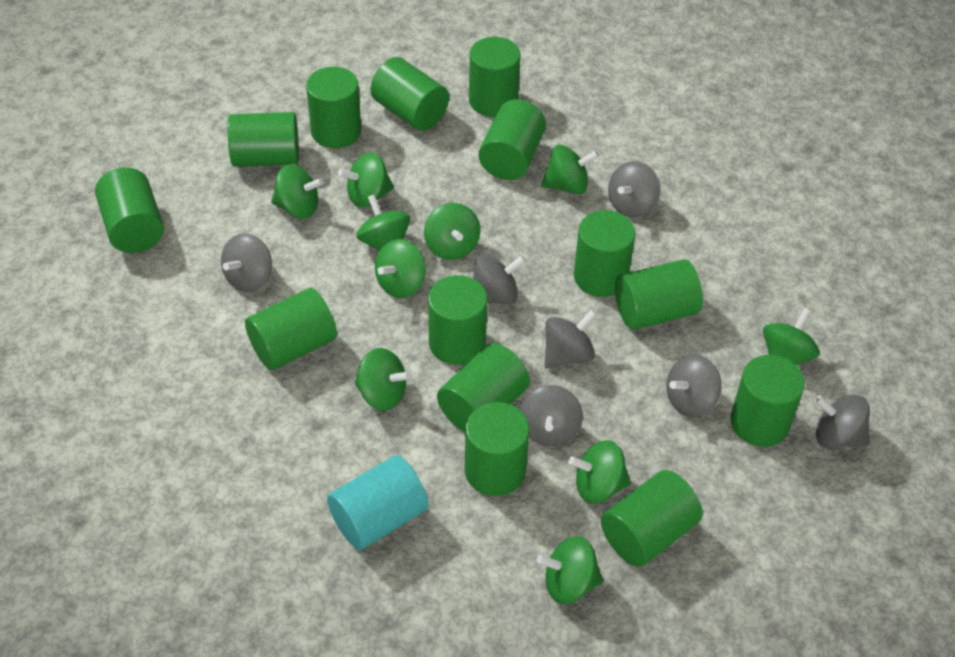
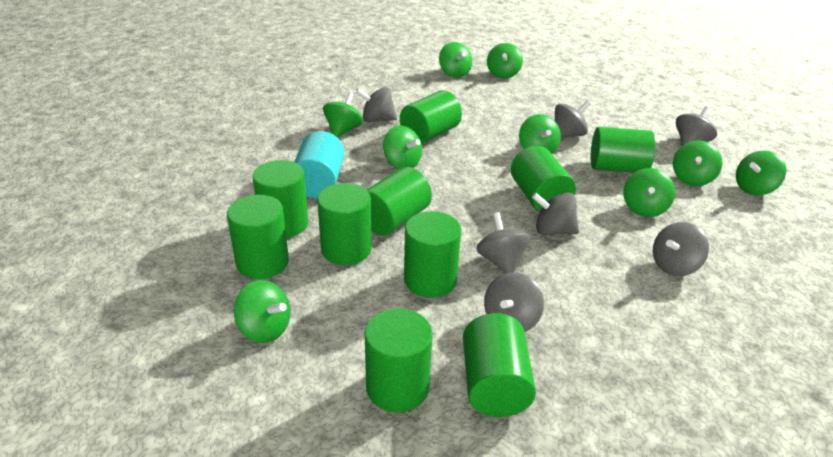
green cylinder: 14 -> 10
green spinning top: 10 -> 9

